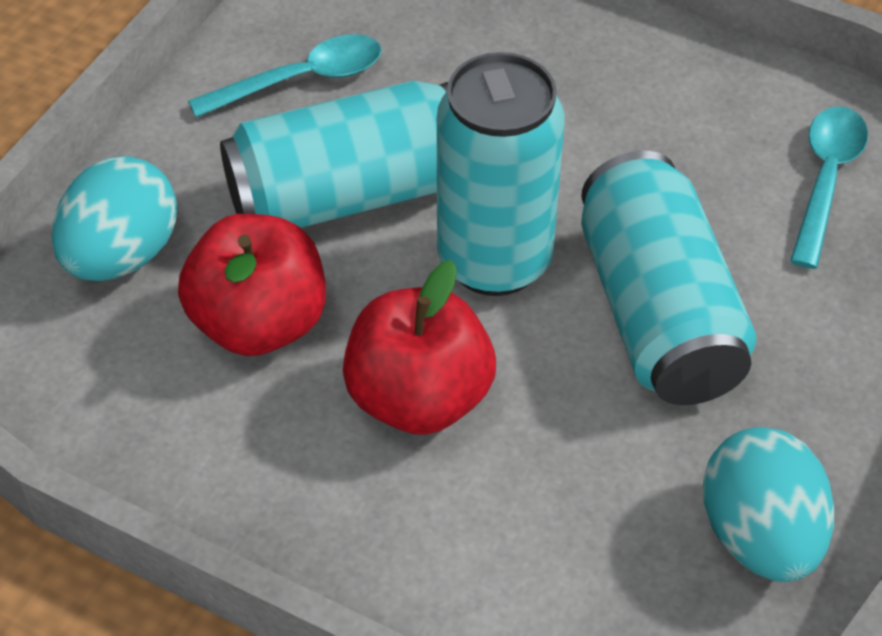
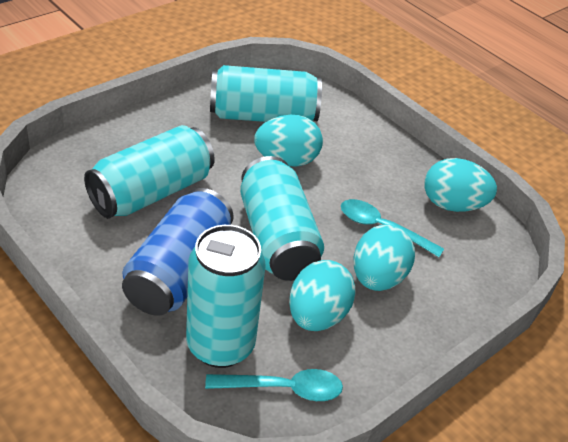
blue can: 0 -> 1
red apple: 2 -> 0
turquoise can: 3 -> 4
turquoise egg: 2 -> 4

